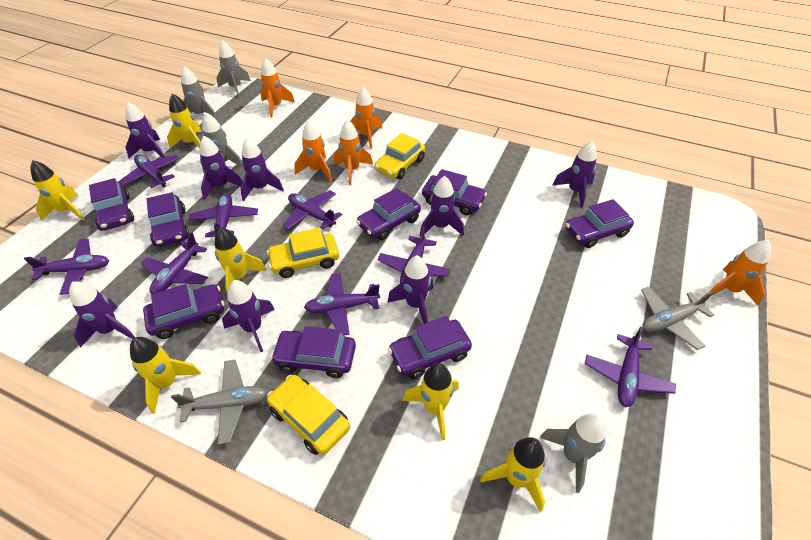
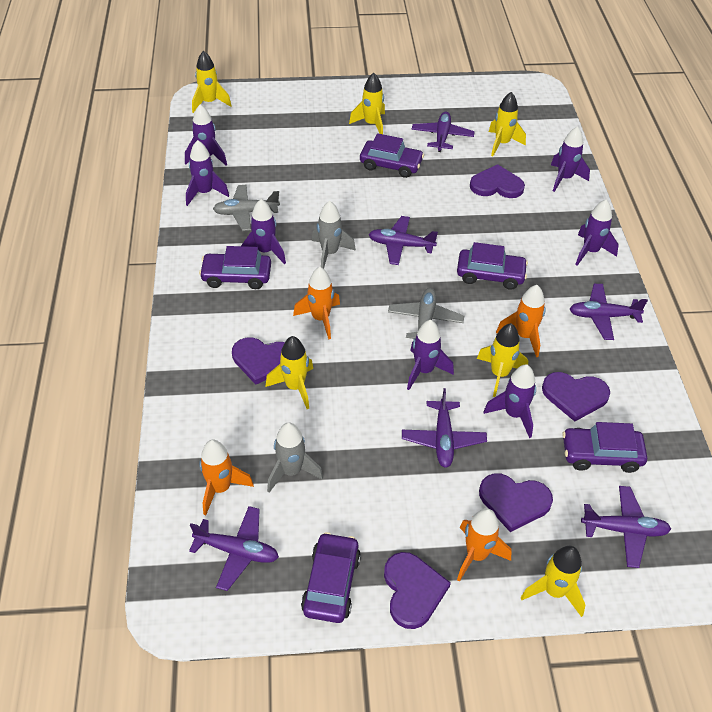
grey rocket: 4 -> 2
orange rocket: 5 -> 4
purple car: 8 -> 5
purple heart: 0 -> 5
purple plane: 8 -> 6
purple rocket: 8 -> 7
yellow car: 3 -> 0

